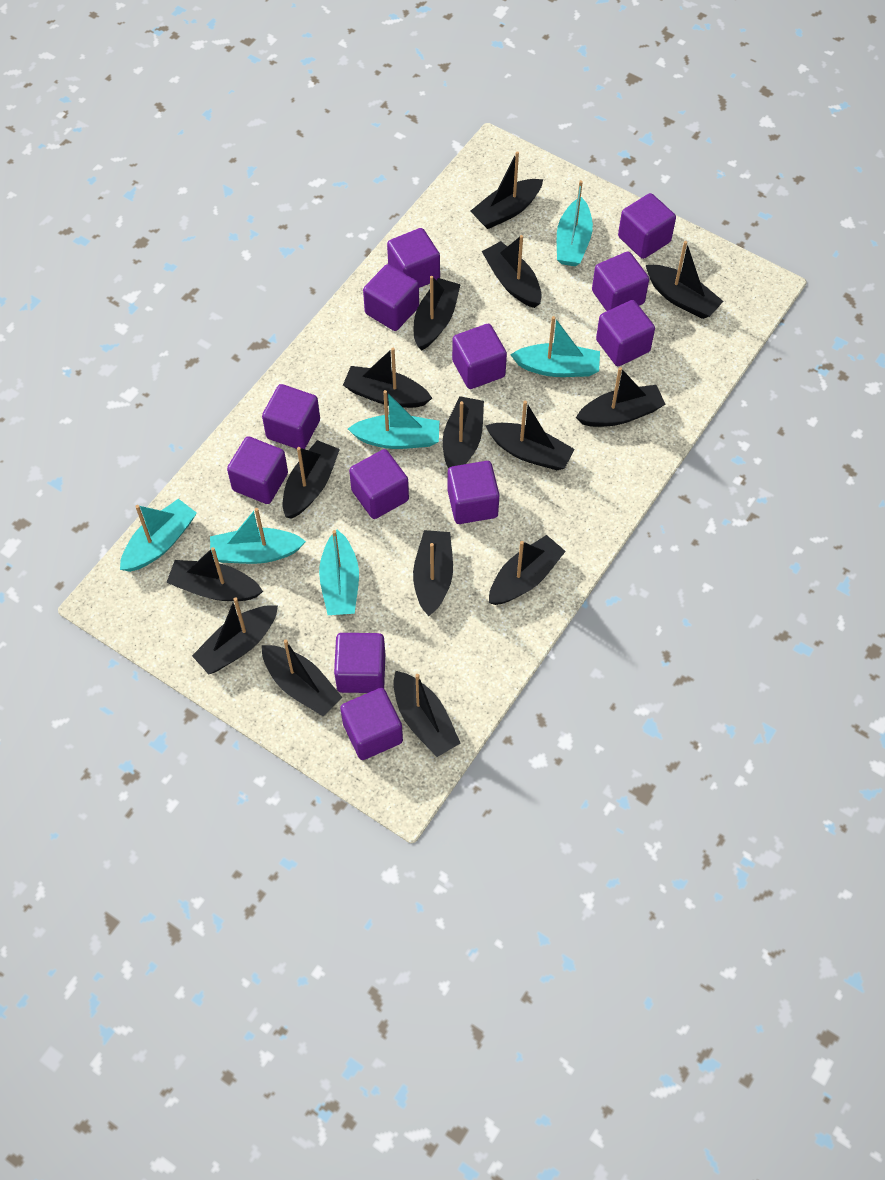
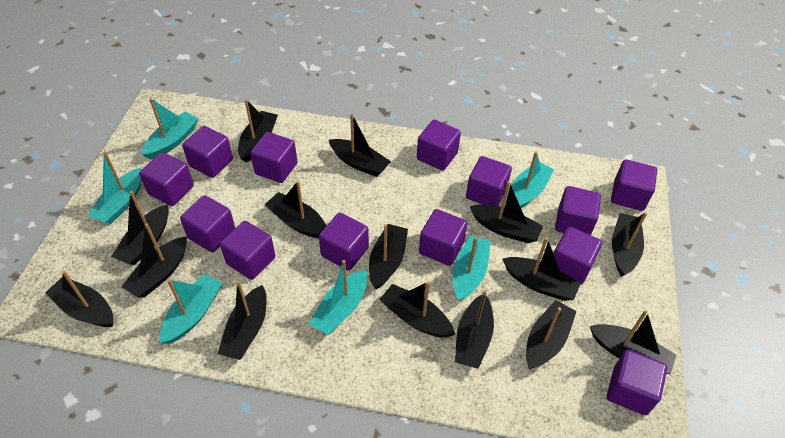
purple cube: 12 -> 13

